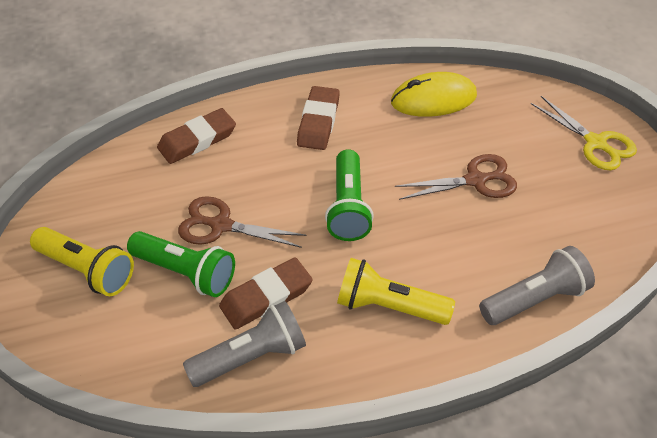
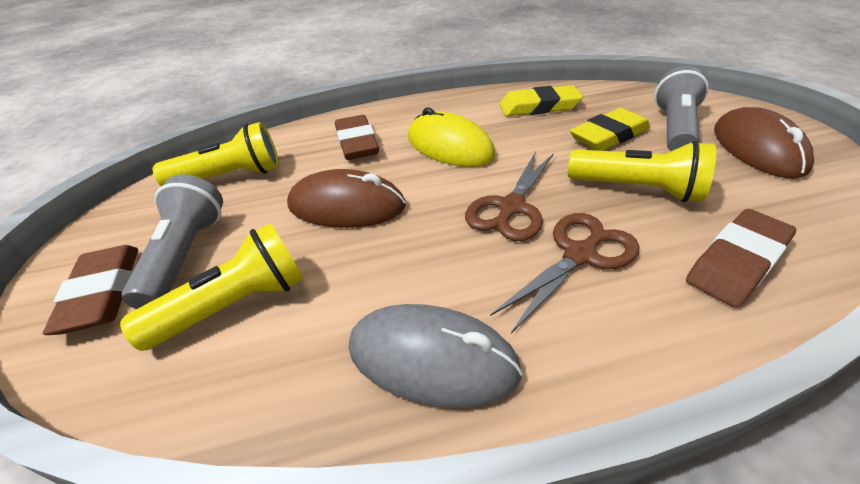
brown mouse: 0 -> 2
green flashlight: 2 -> 0
grey mouse: 0 -> 1
yellow eraser: 0 -> 2
yellow flashlight: 2 -> 3
yellow scissors: 1 -> 0

